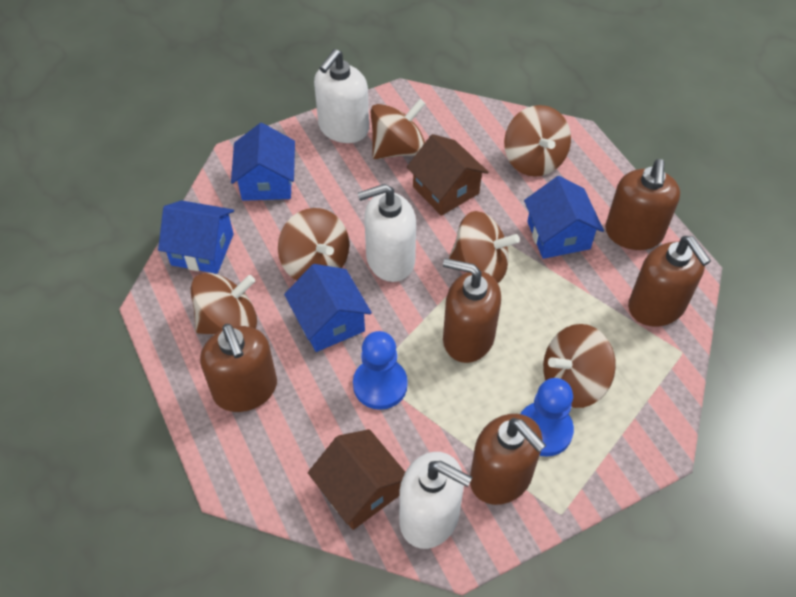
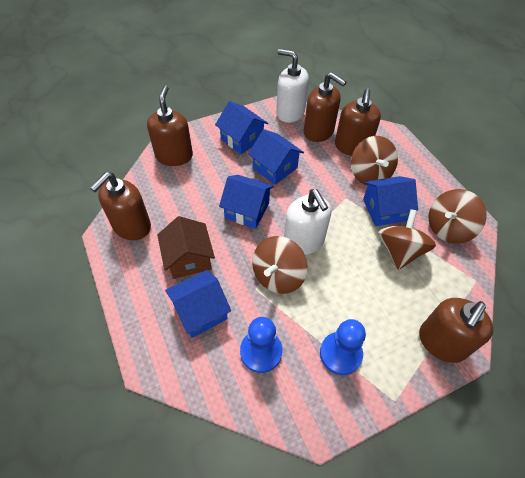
blue house: 4 -> 5
brown house: 2 -> 1
brown spinning top: 6 -> 4
white soap dispenser: 3 -> 2

